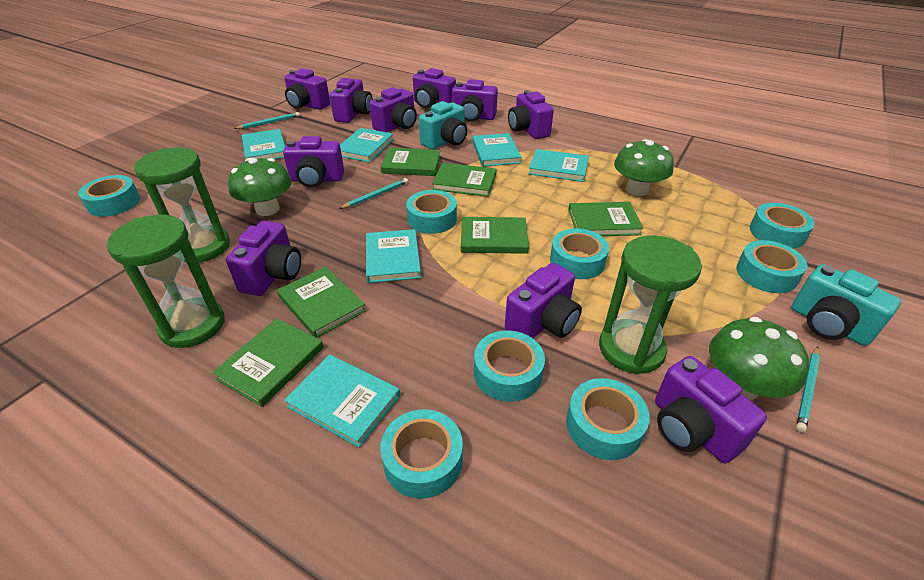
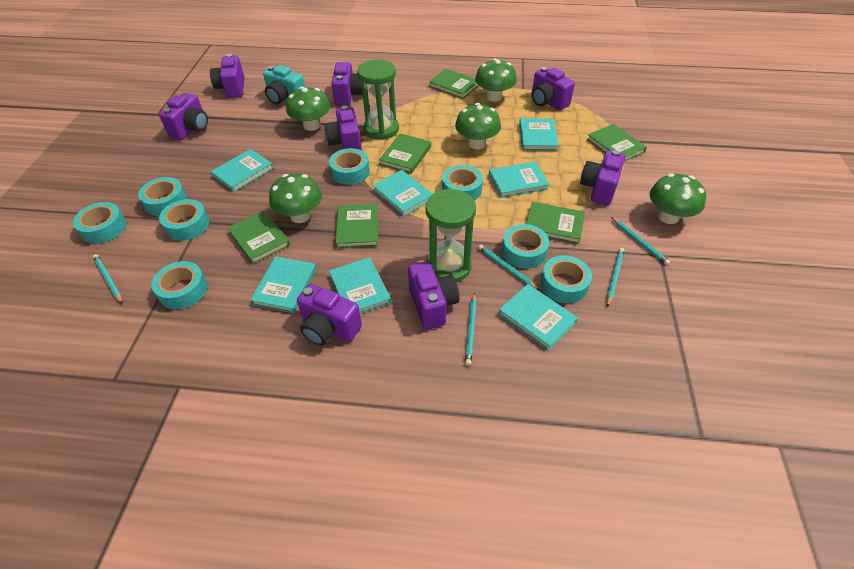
green hourglass: 3 -> 2
green mushroom: 3 -> 5
purple camera: 10 -> 8
turquoise book: 6 -> 7
turquoise camera: 2 -> 1
turquoise pencil: 3 -> 5

